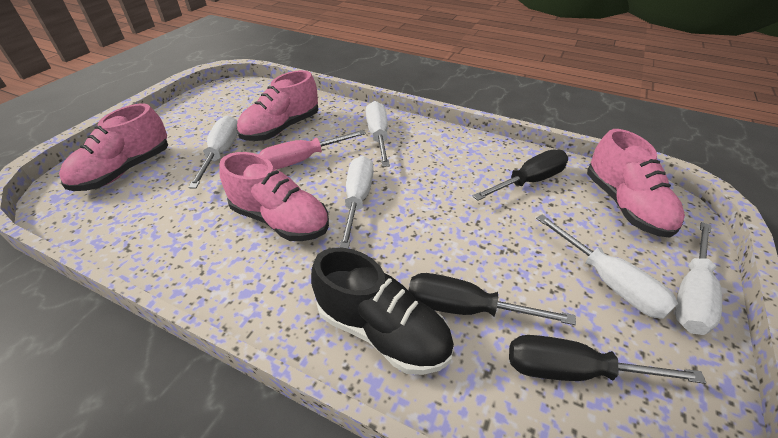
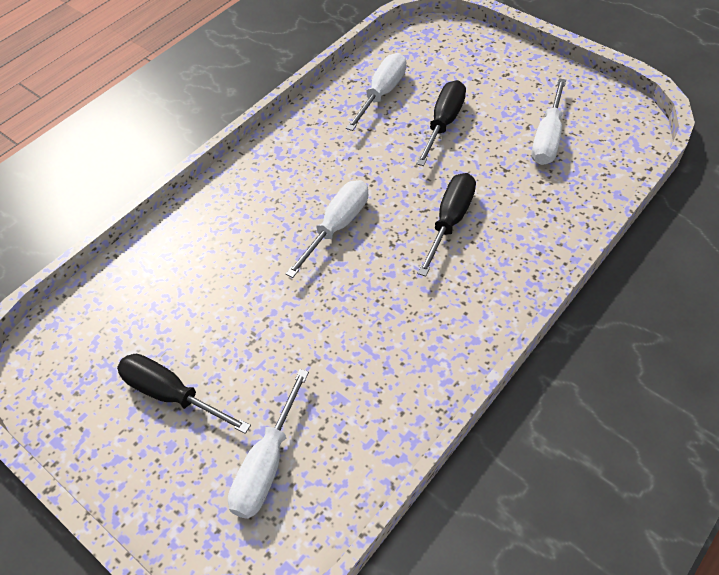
black shoe: 1 -> 0
pink screwdriver: 1 -> 0
pink shoe: 4 -> 0
white screwdriver: 5 -> 4

